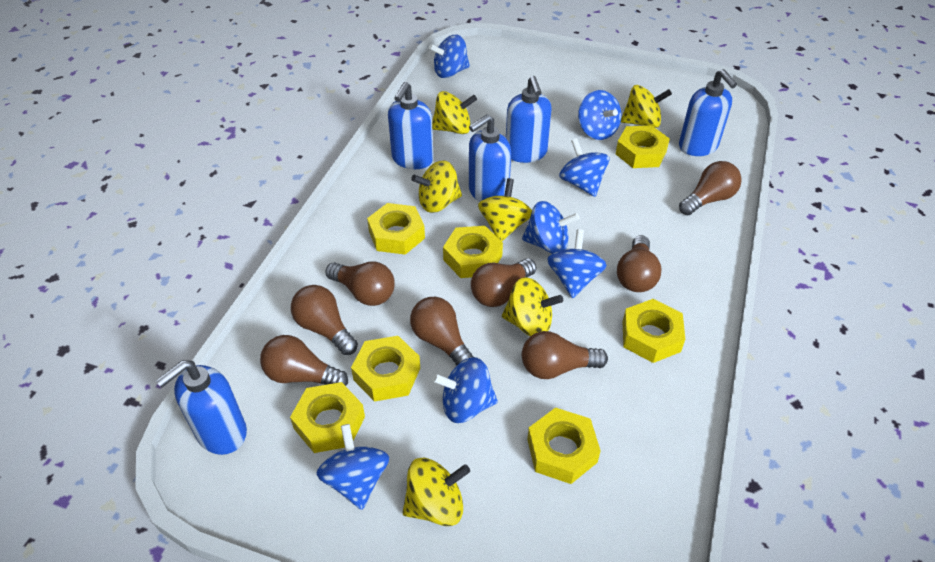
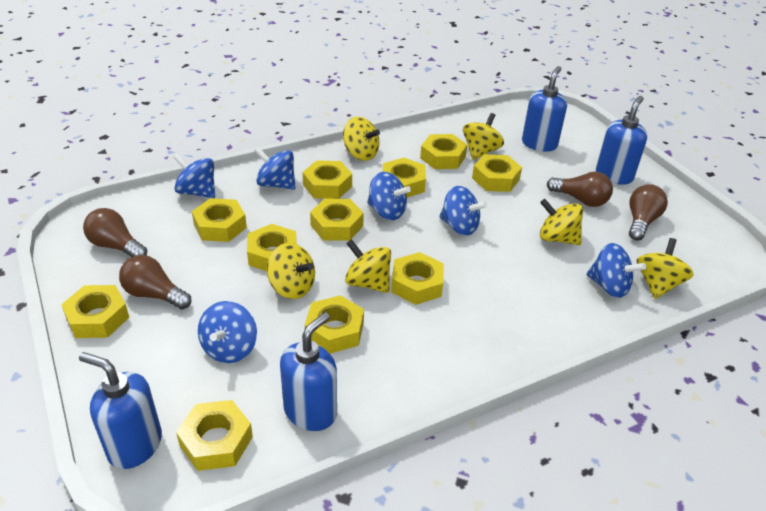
blue soap dispenser: 5 -> 4
blue spinning top: 7 -> 6
brown light bulb: 8 -> 4
yellow nut: 7 -> 11

